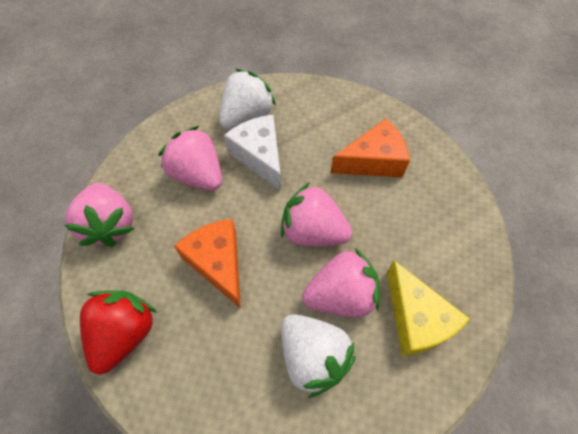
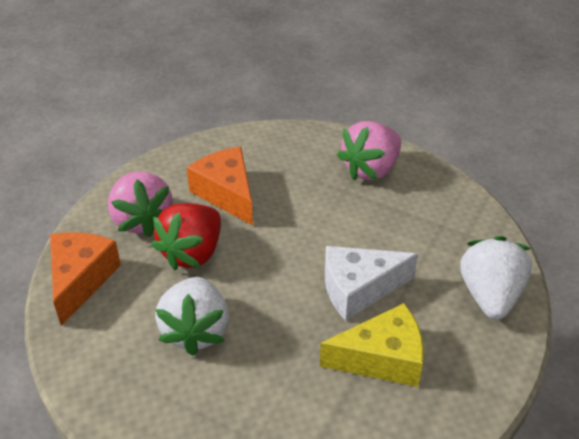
pink strawberry: 4 -> 2

